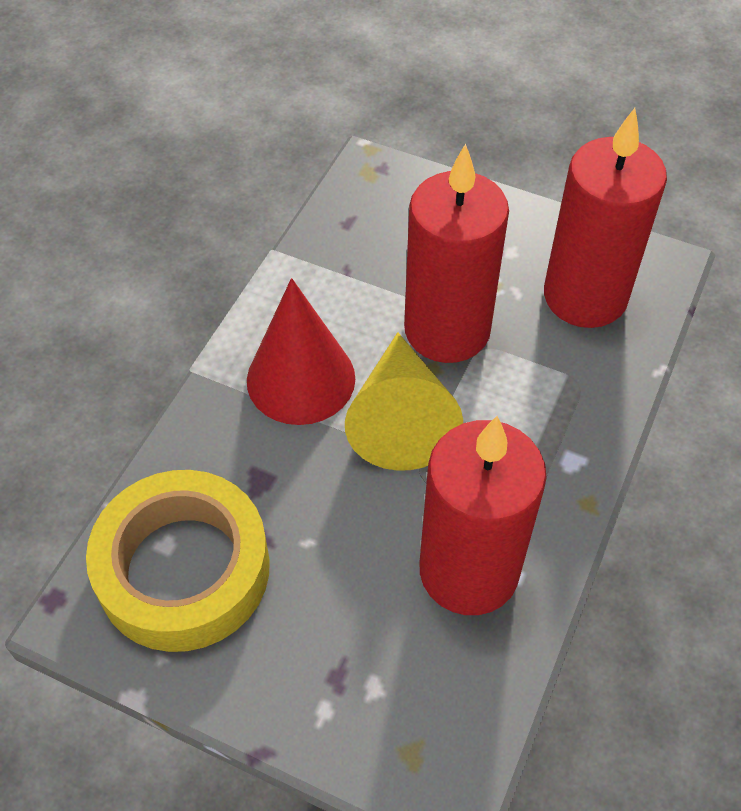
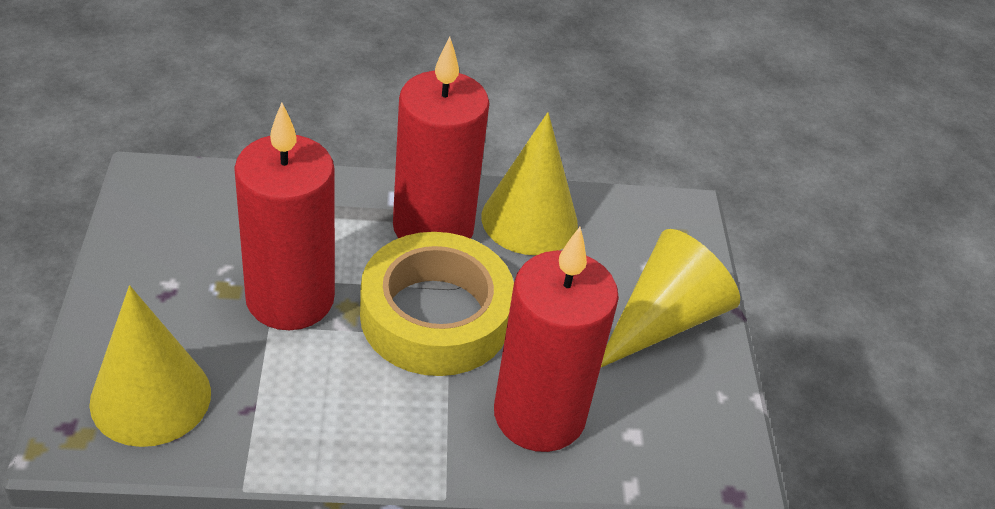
red cone: 1 -> 0
yellow cone: 1 -> 3

